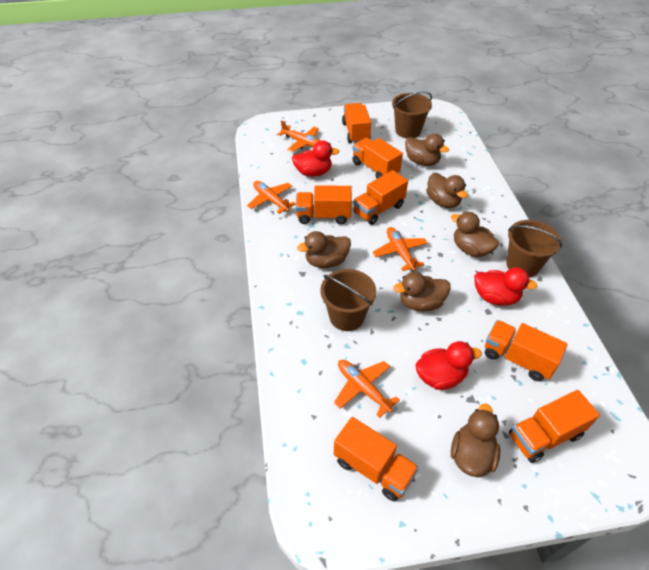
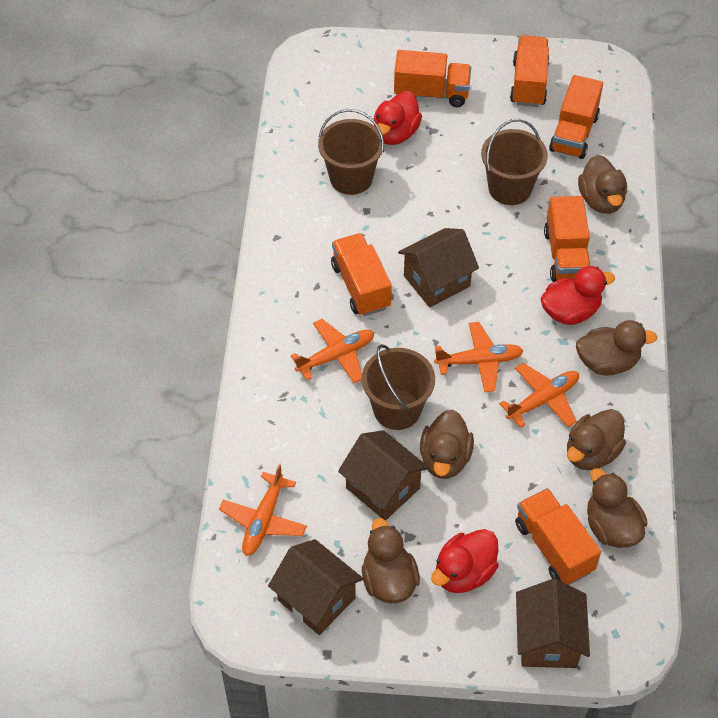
brown house: 0 -> 4
orange truck: 7 -> 6

